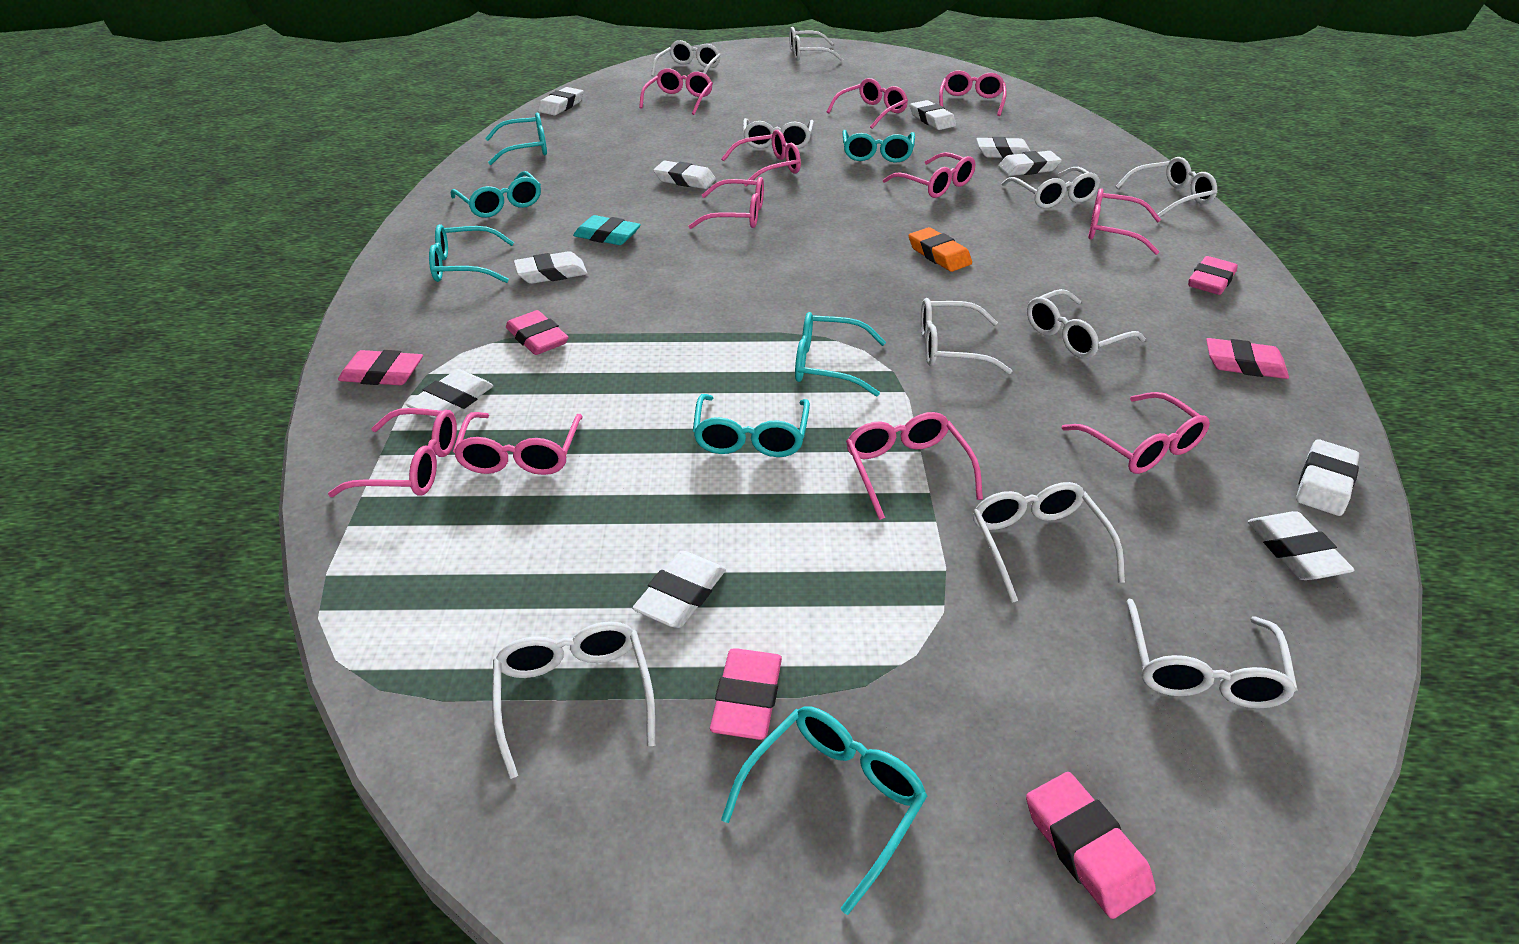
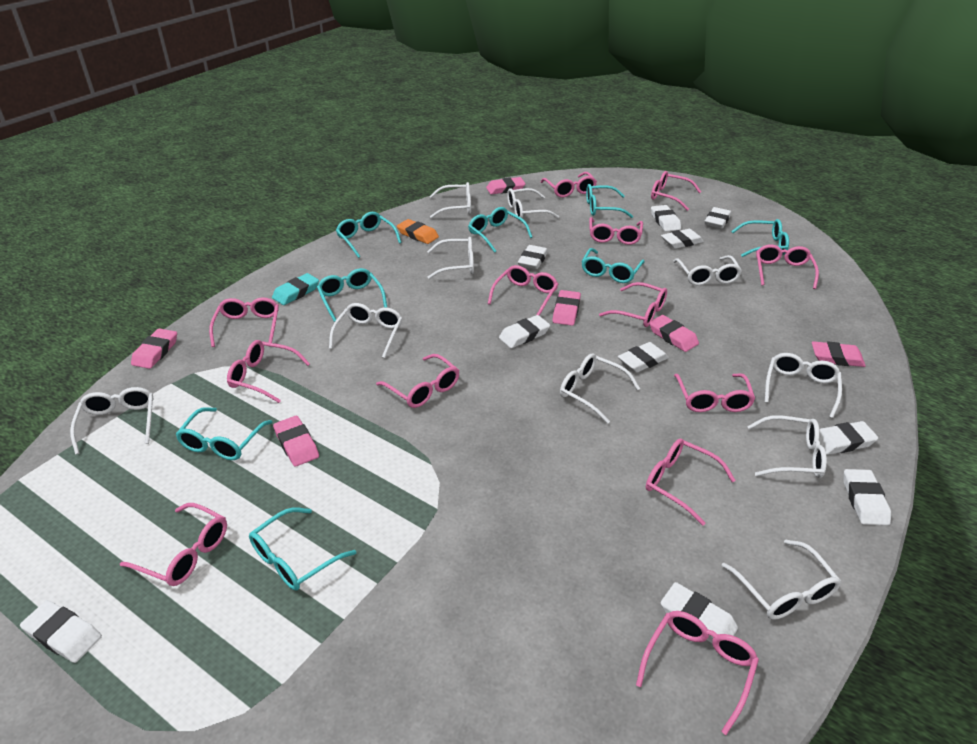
pink glasses: 11 -> 13
turquoise glasses: 7 -> 8

